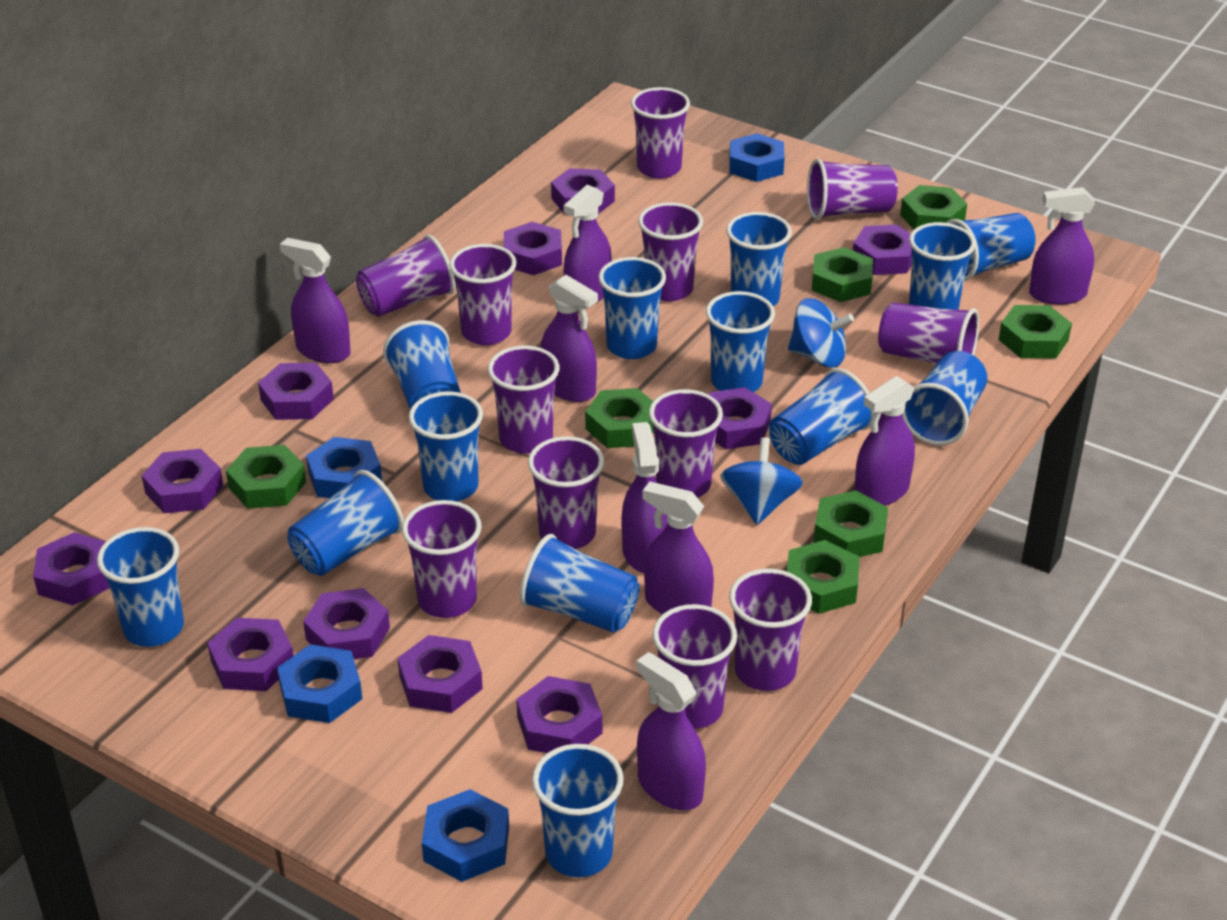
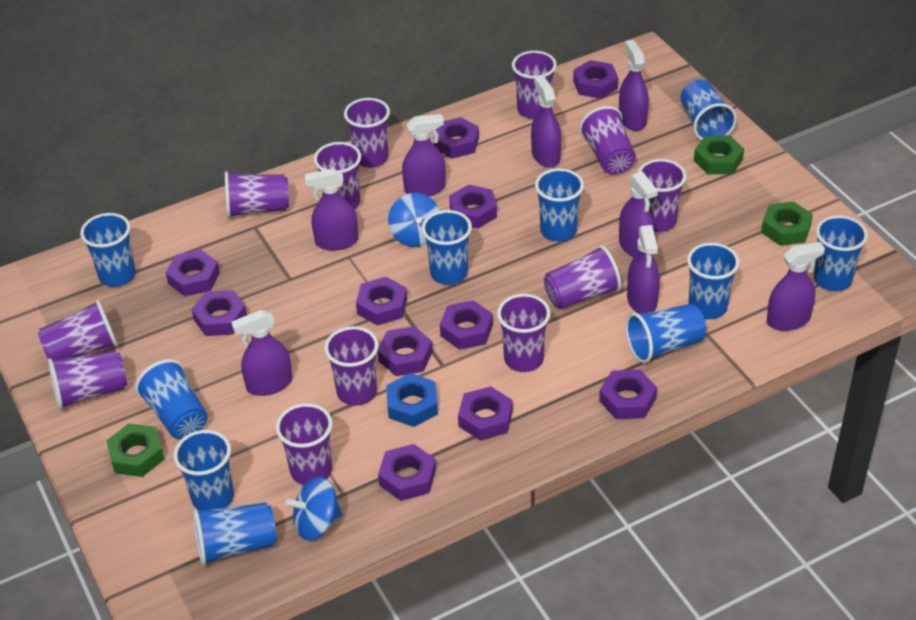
blue cup: 13 -> 10
blue nut: 4 -> 1
green nut: 7 -> 3

